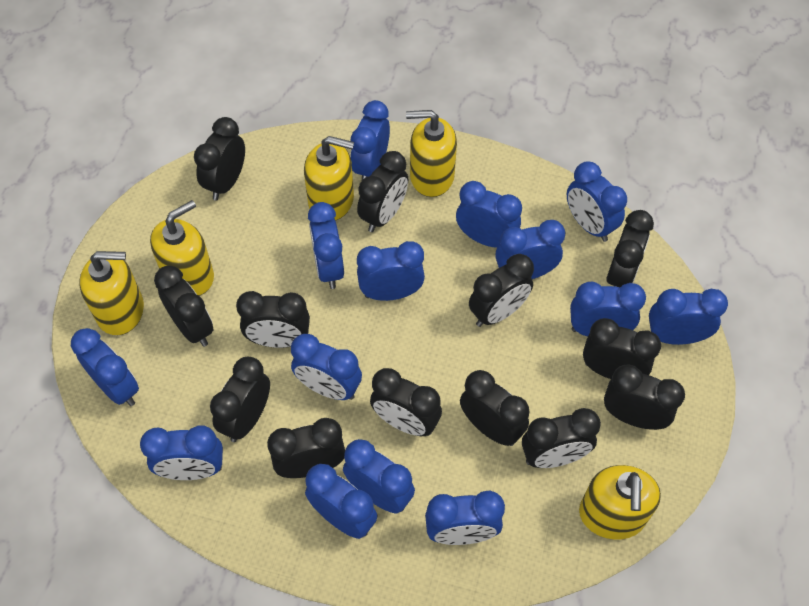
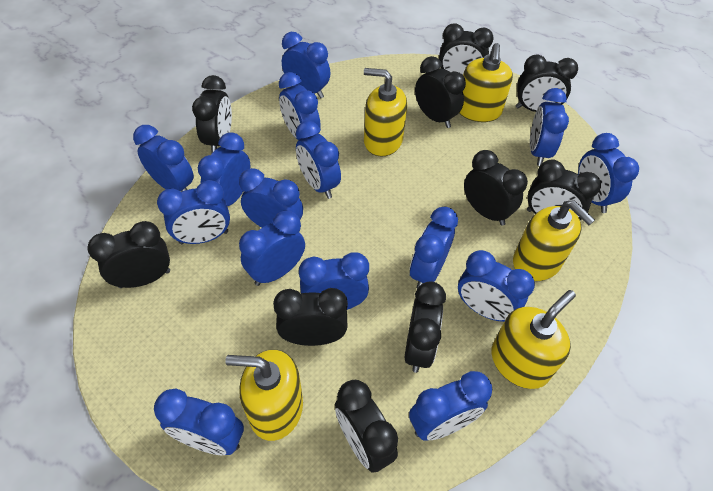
black clock: 13 -> 10
blue clock: 14 -> 15

